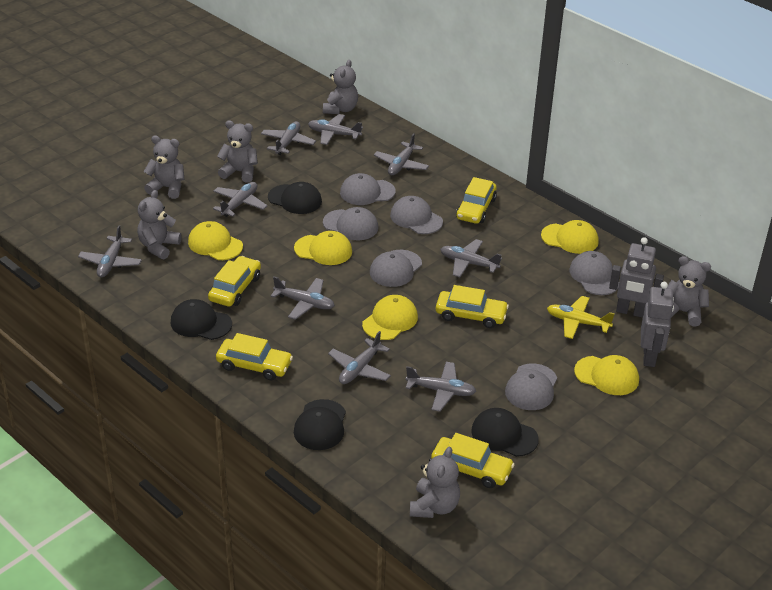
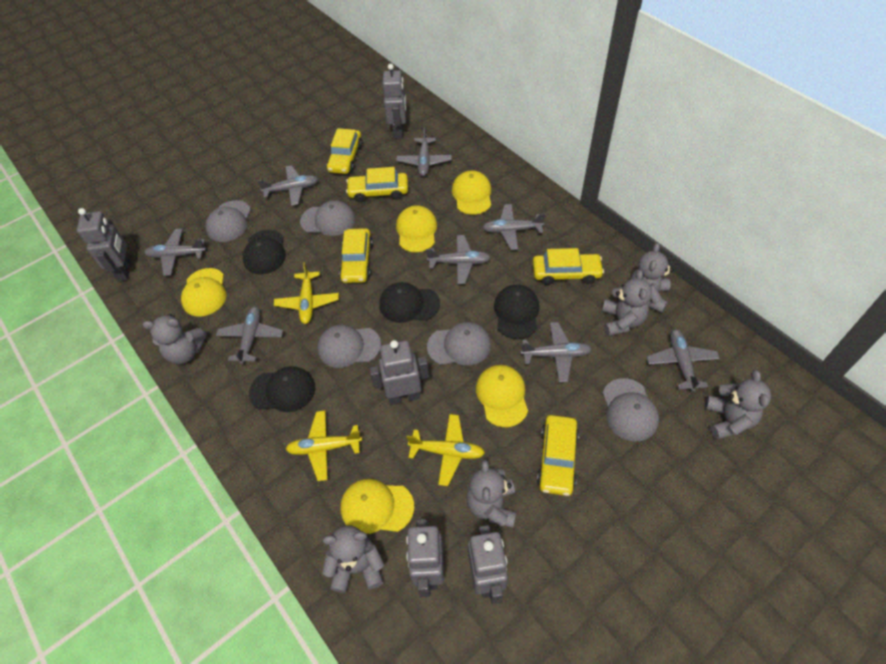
grey cap: 6 -> 5
grey plane: 9 -> 8
grey robot: 2 -> 5
yellow plane: 1 -> 3

